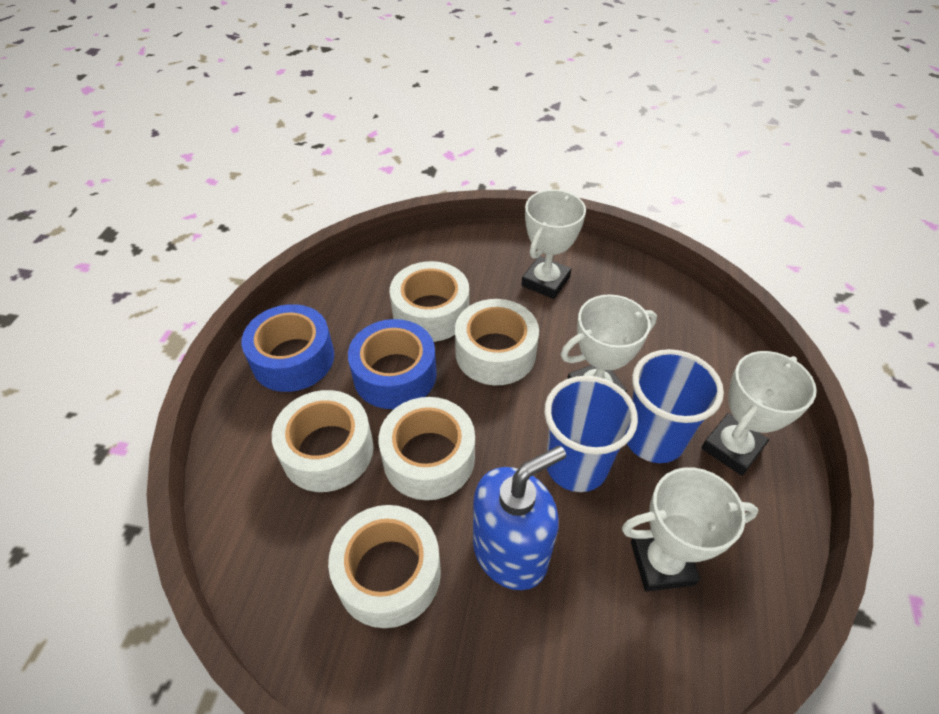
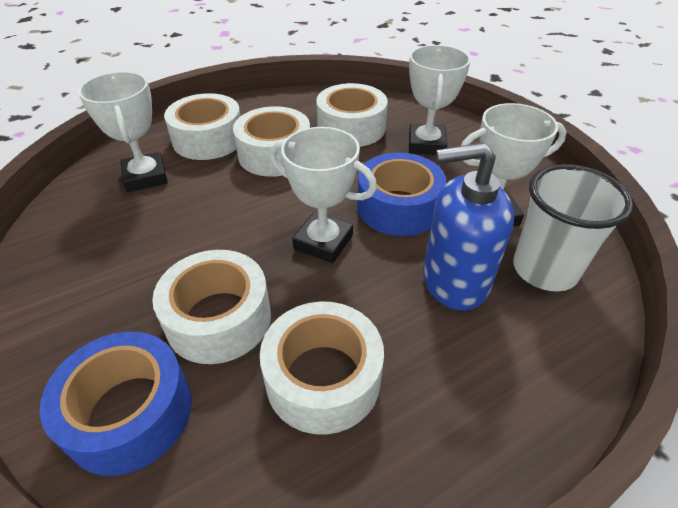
blue cup: 2 -> 0
white cup: 0 -> 1

